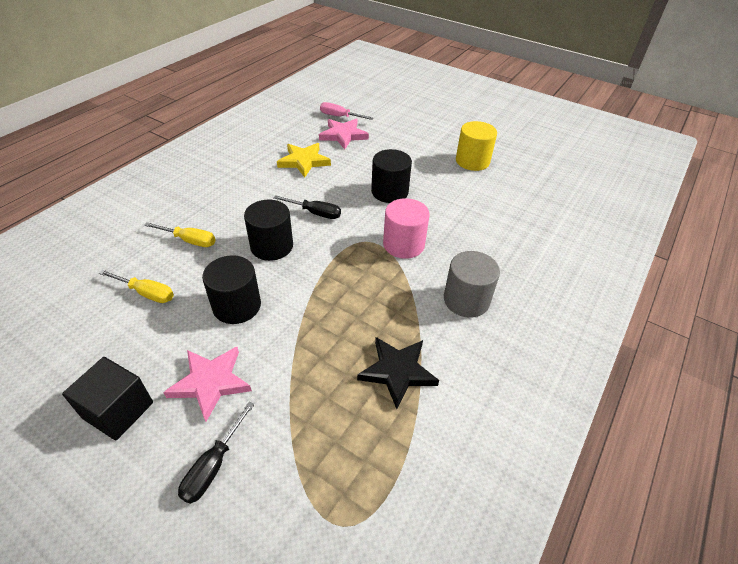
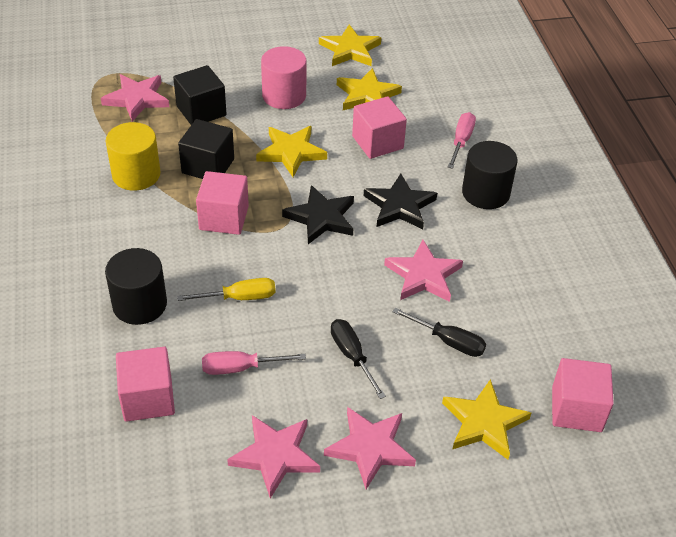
black cube: 1 -> 2
black cylinder: 3 -> 2
black star: 1 -> 2
grey cylinder: 1 -> 0
pink cube: 0 -> 4
pink screwdriver: 1 -> 2
pink star: 2 -> 4
yellow screwdriver: 2 -> 1
yellow star: 1 -> 4

